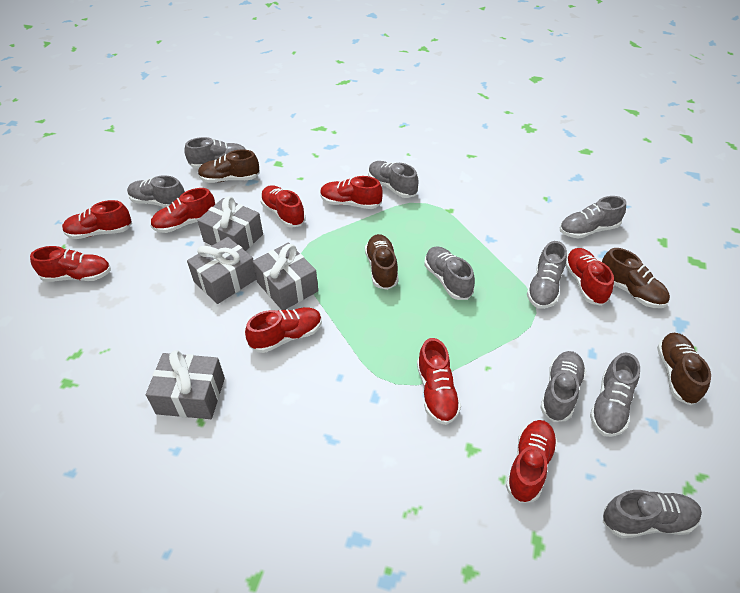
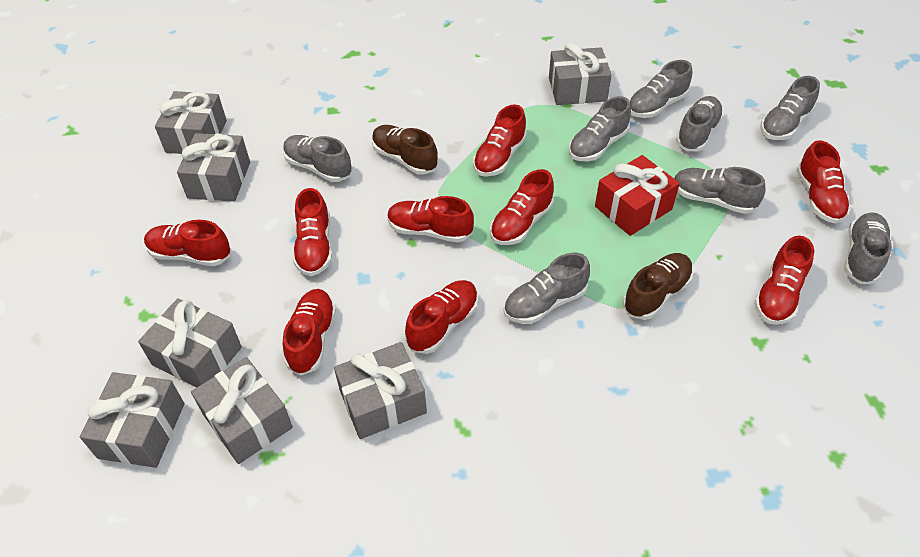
brown shoe: 4 -> 2
grey gift: 4 -> 7
grey shoe: 9 -> 8
red gift: 0 -> 1

